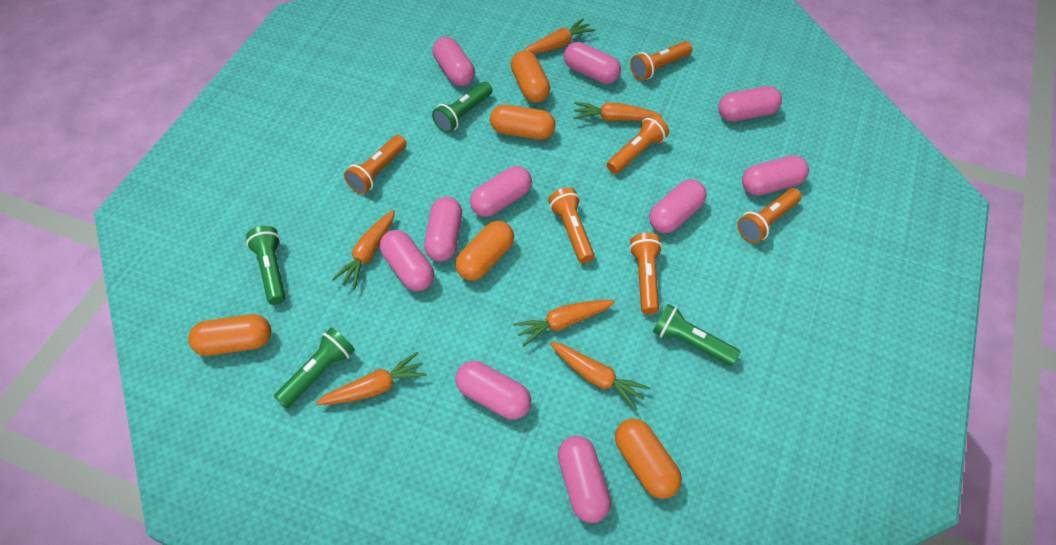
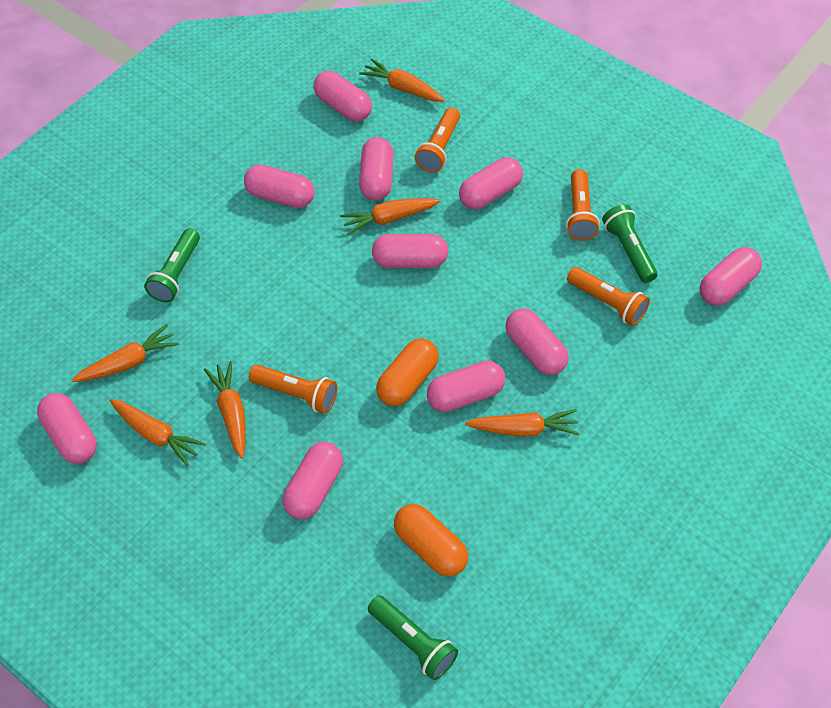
green flashlight: 4 -> 3
orange capsule: 5 -> 2
orange flashlight: 6 -> 4

